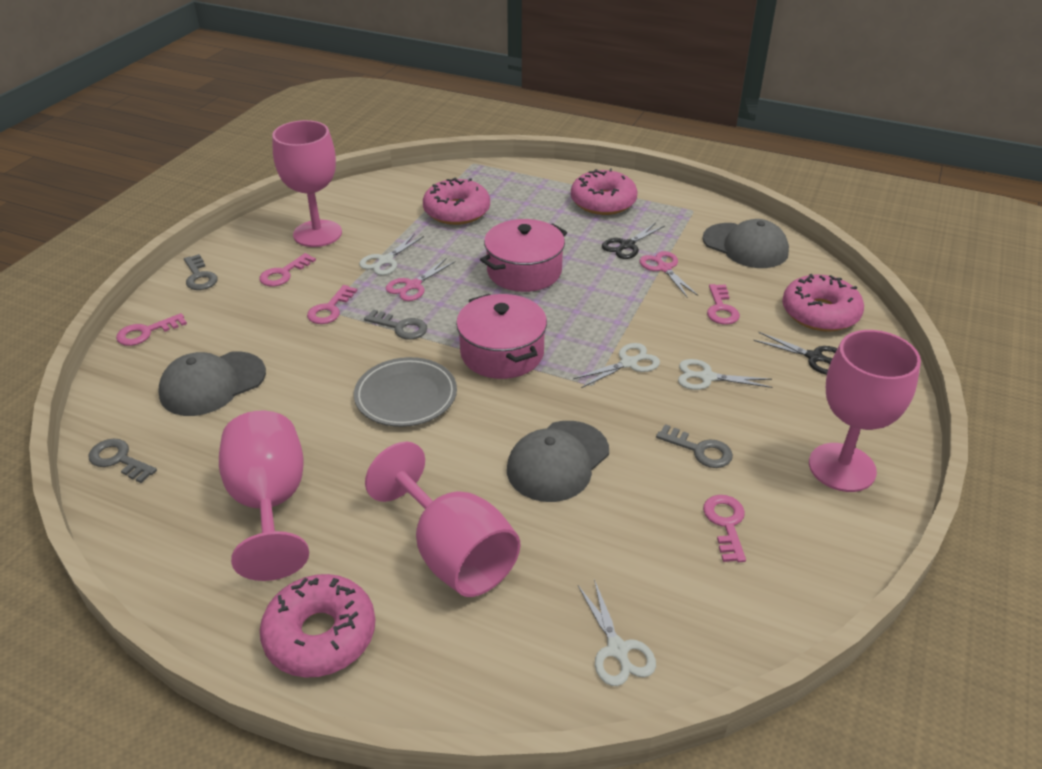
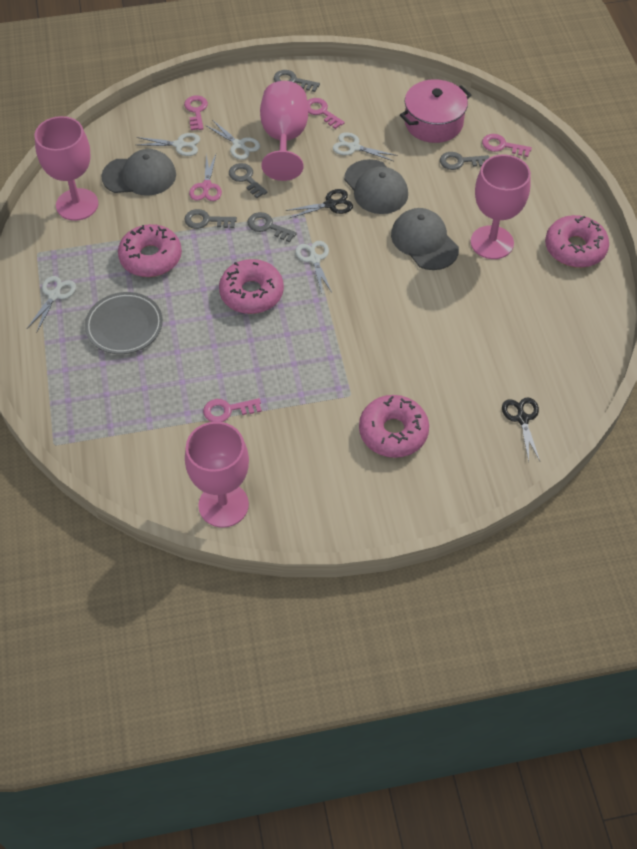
grey key: 4 -> 5
pink key: 5 -> 4
pink pot: 2 -> 1
pink scissors: 2 -> 1
white scissors: 4 -> 5

